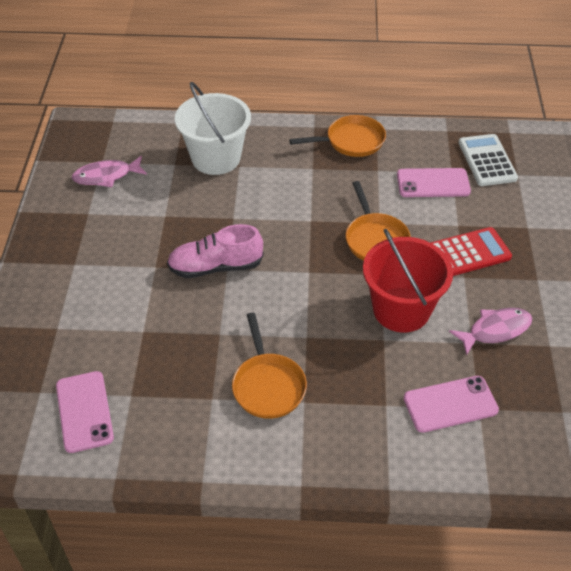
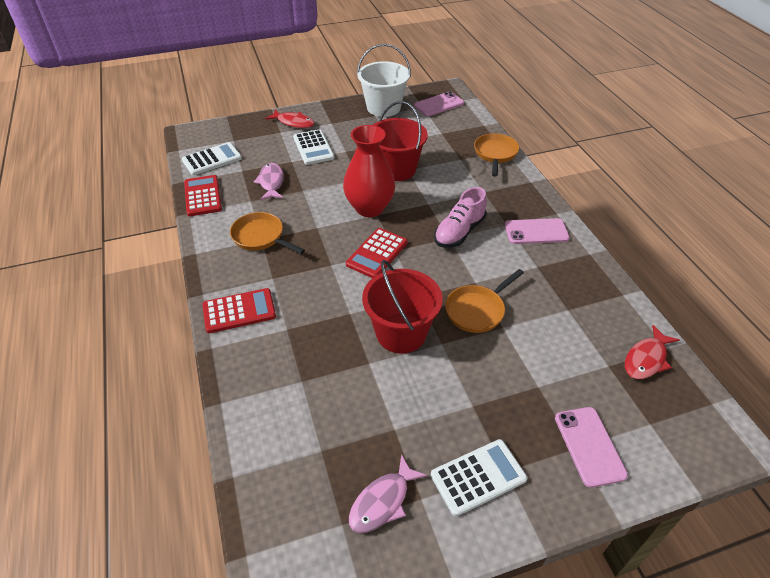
red bucket: 1 -> 2
red calculator: 1 -> 3
red fish: 0 -> 2
red vase: 0 -> 1
white calculator: 1 -> 3

